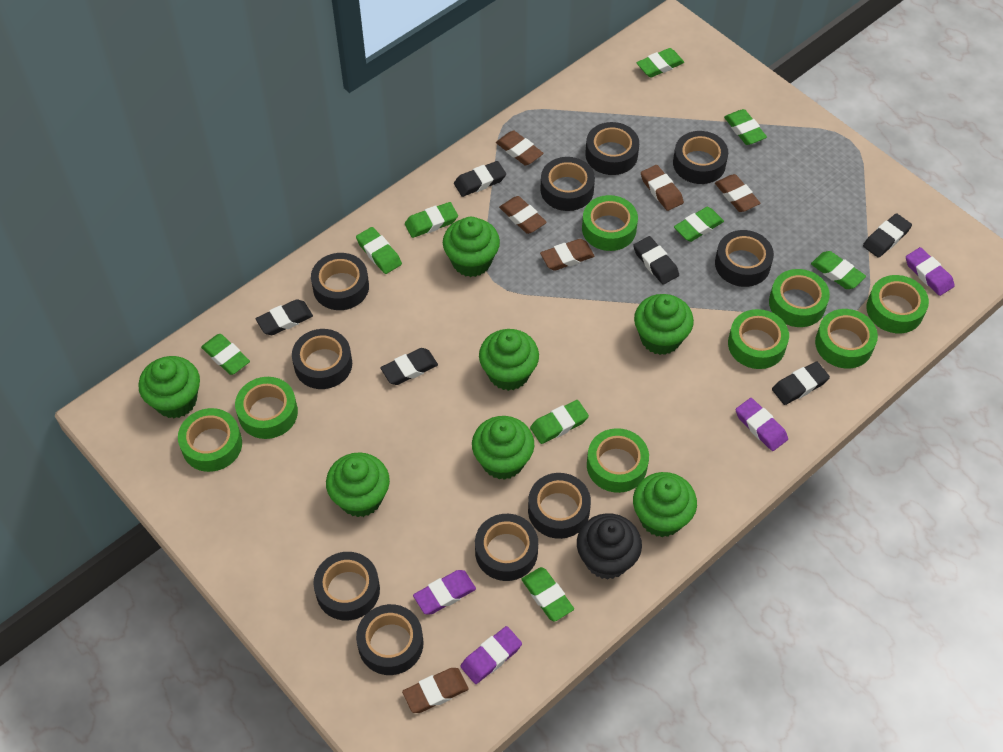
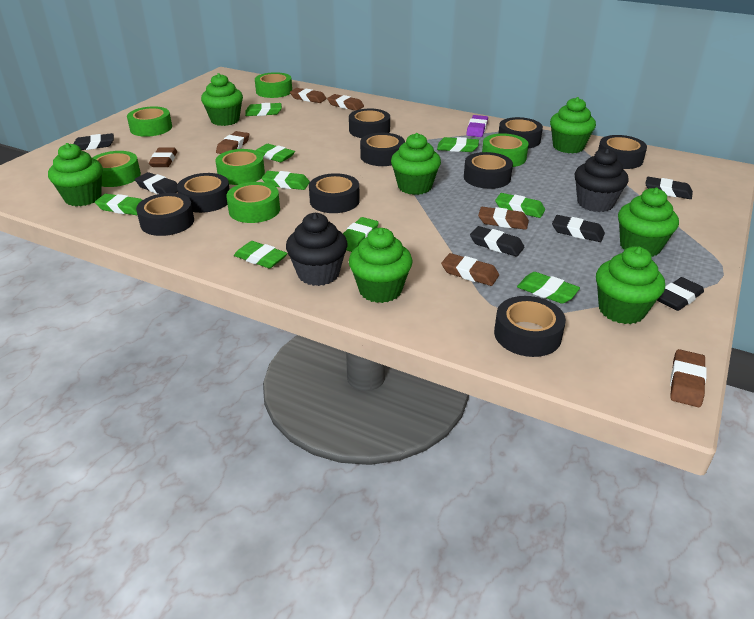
black cupcake: 1 -> 2
black tape: 10 -> 9
brown eraser: 6 -> 7
green tape: 8 -> 6
purple eraser: 4 -> 1

